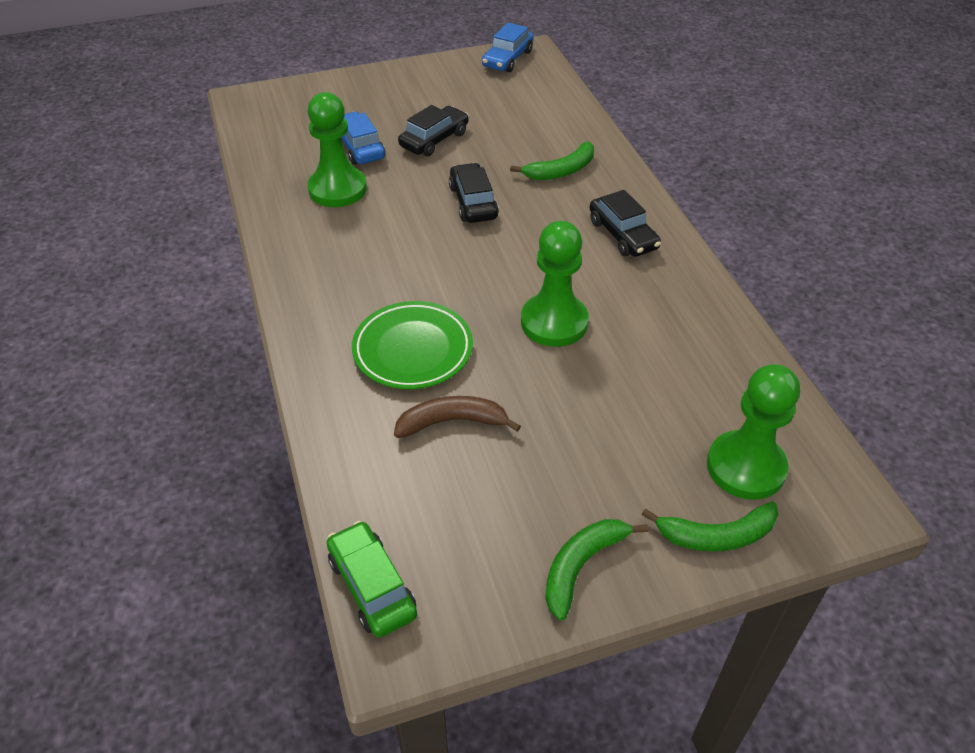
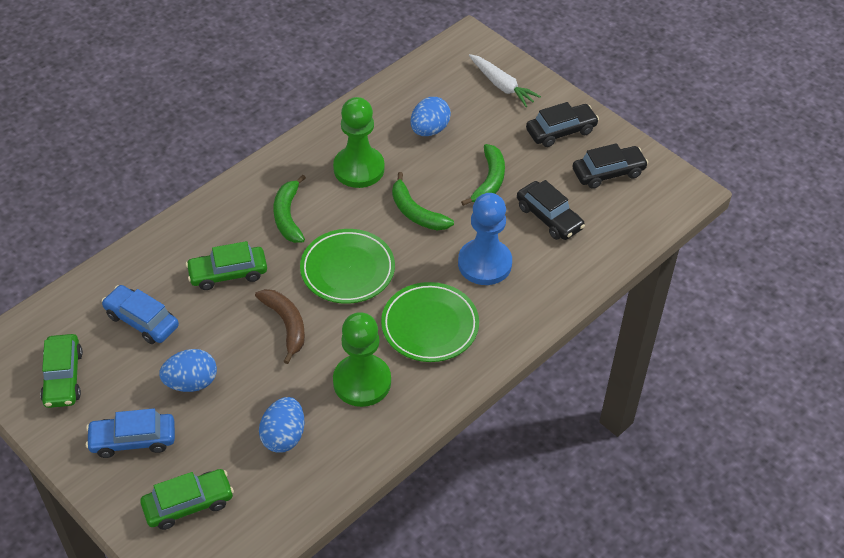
blue egg: 0 -> 3
blue pawn: 0 -> 1
green car: 1 -> 3
green pawn: 3 -> 2
green plate: 1 -> 2
white carrot: 0 -> 1

